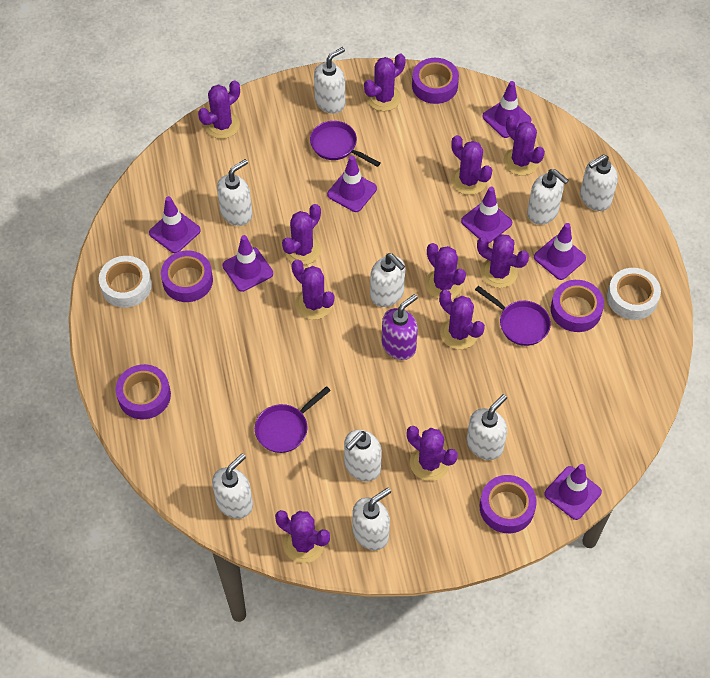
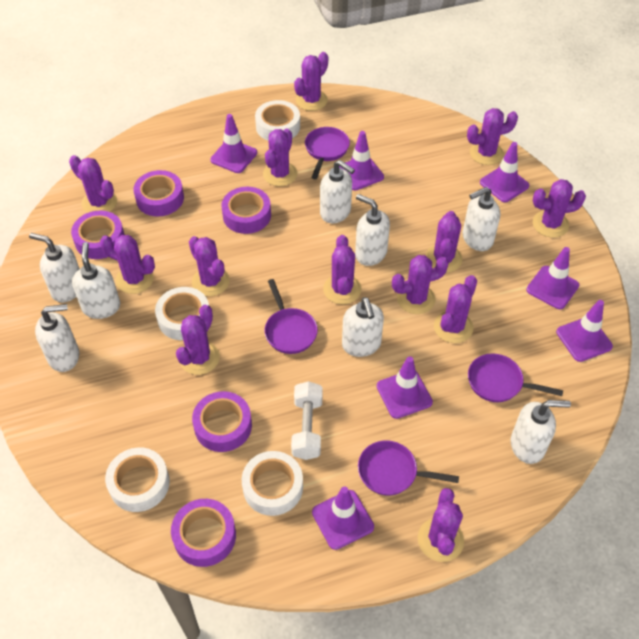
purple cactus: 11 -> 13
purple pan: 3 -> 4
purple soap dispenser: 1 -> 0
white dumbbell: 0 -> 1
white soap dispenser: 9 -> 8
white tape: 2 -> 4

